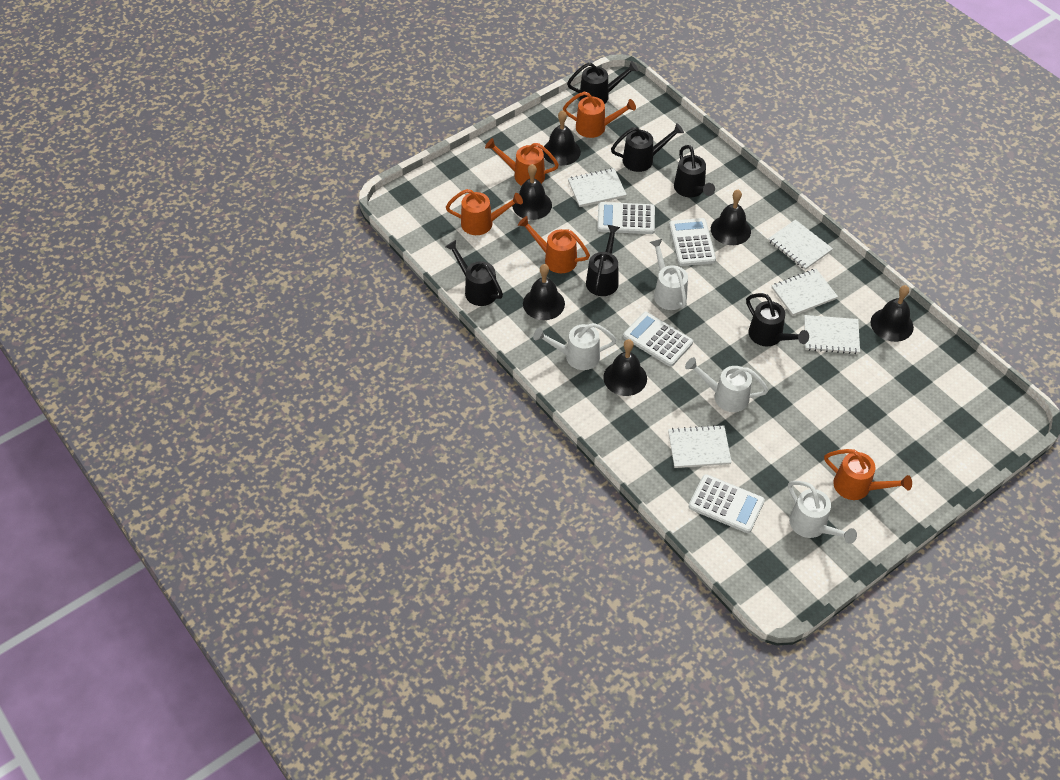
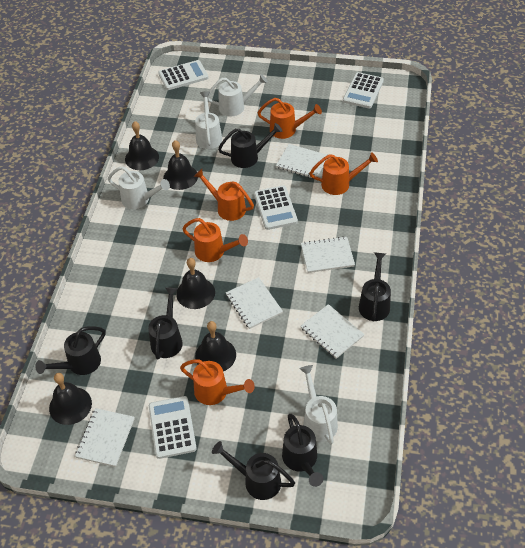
black bell: 6 -> 5

